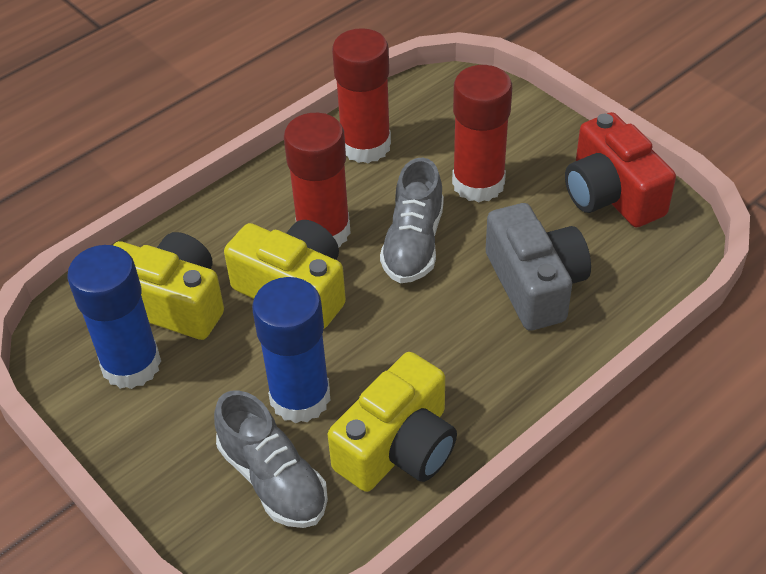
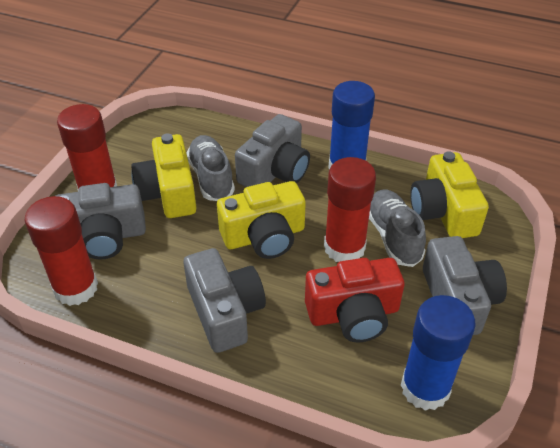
grey camera: 1 -> 4

